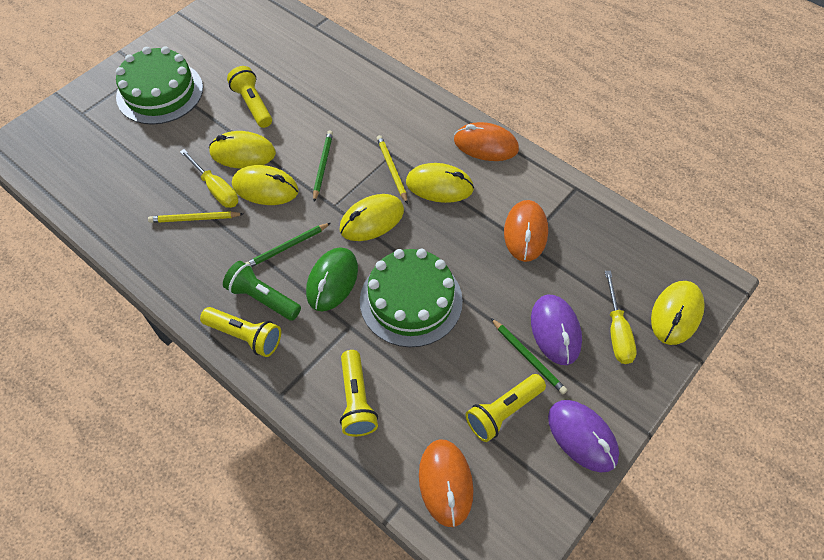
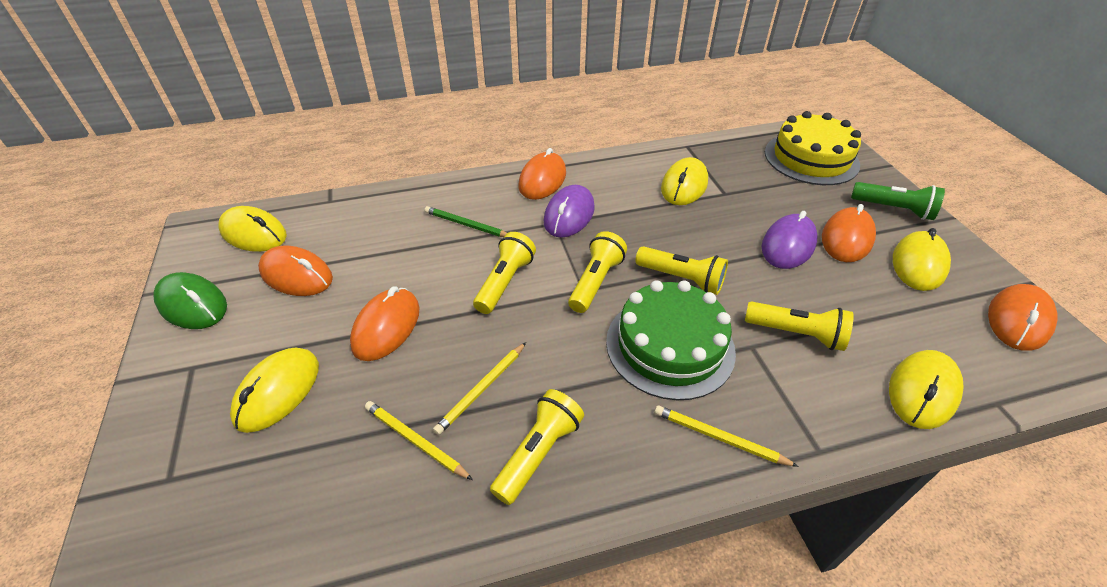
green cake: 2 -> 1
green pencil: 3 -> 1
orange mouse: 3 -> 5
yellow cake: 0 -> 1
yellow flashlight: 4 -> 5
yellow pencil: 2 -> 3
yellow screwdriver: 2 -> 0

